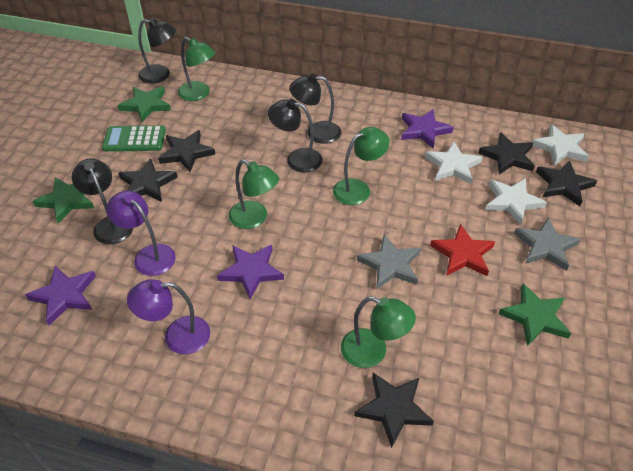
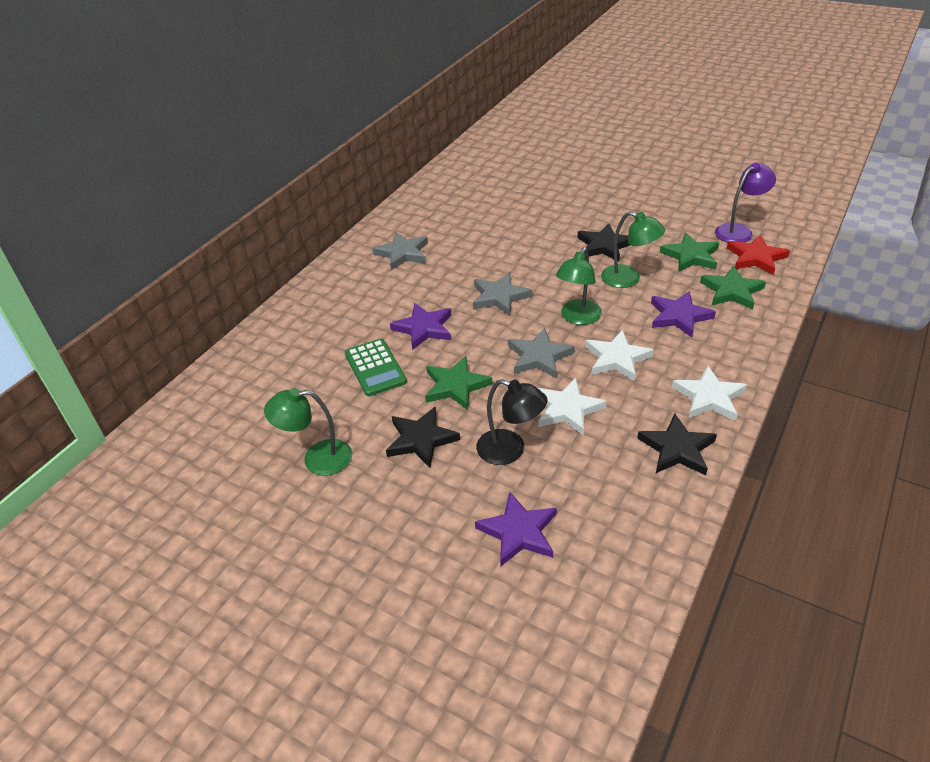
black lamp: 4 -> 1
black star: 5 -> 3
green lamp: 4 -> 3
grey star: 2 -> 3
purple lamp: 2 -> 1

